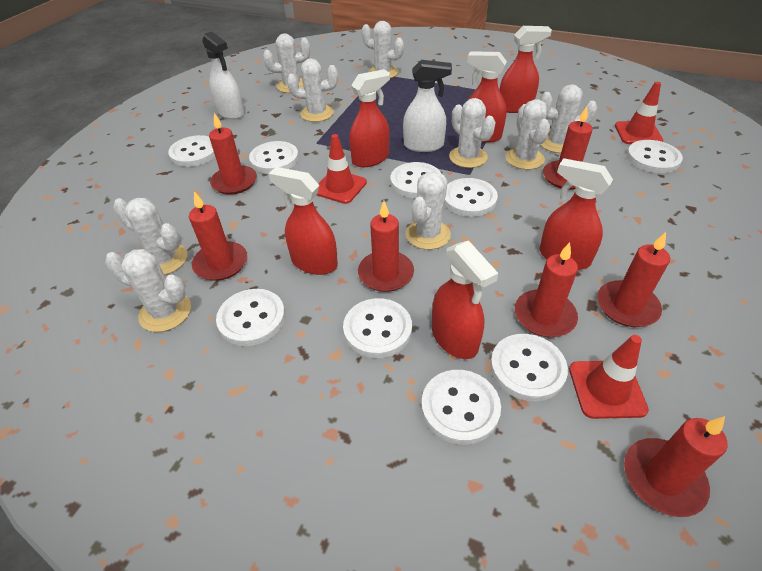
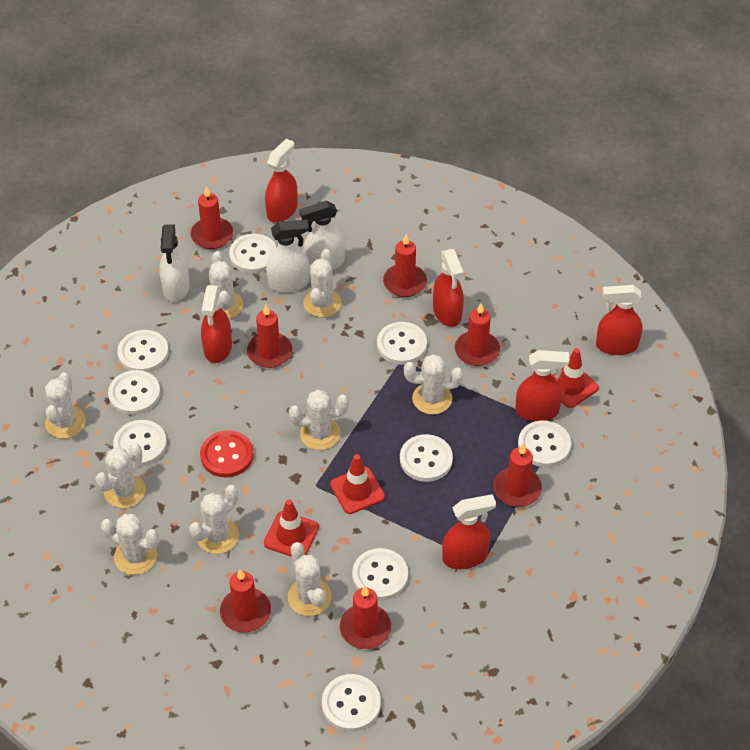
red button: 0 -> 1
white spray bottle: 2 -> 3

